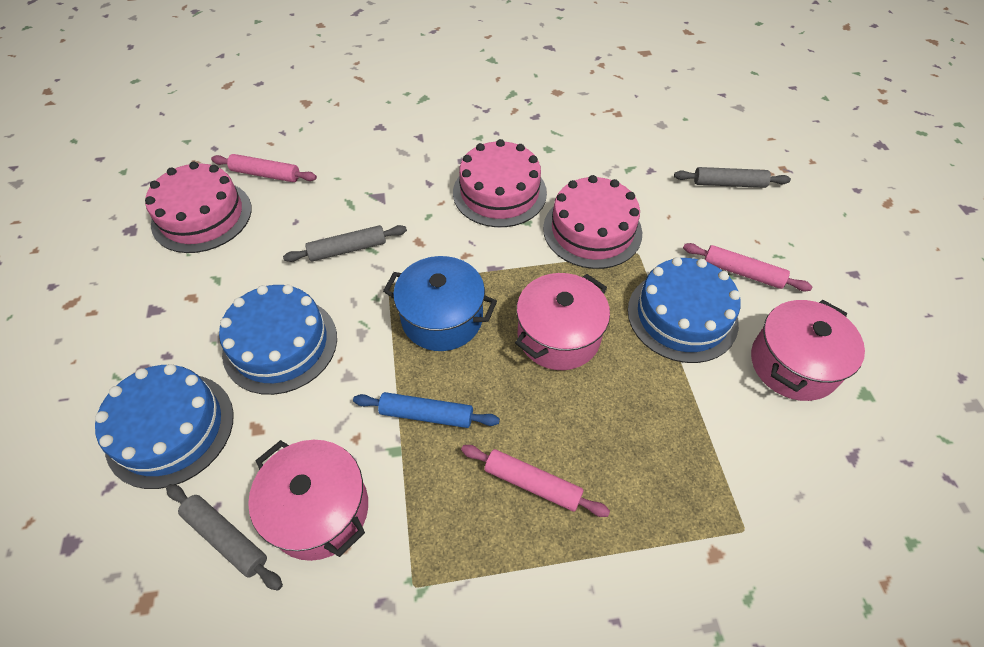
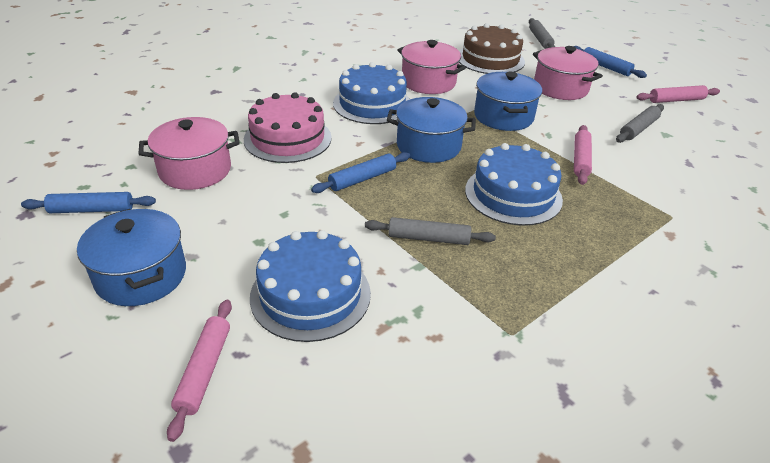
blue pot: 1 -> 3
blue rolling pin: 1 -> 3
brown cake: 0 -> 1
pink cake: 3 -> 1

